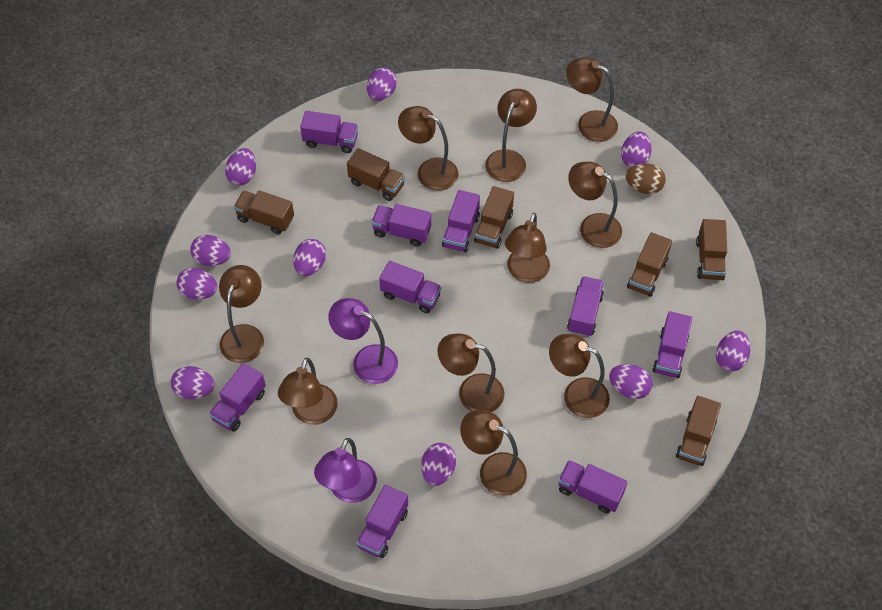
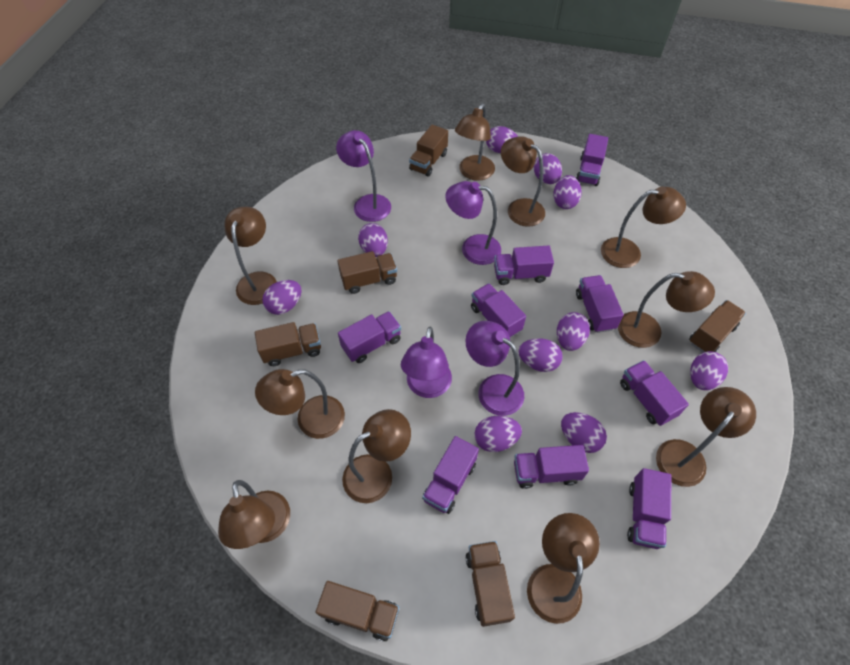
brown egg: 1 -> 0
purple lamp: 2 -> 4

